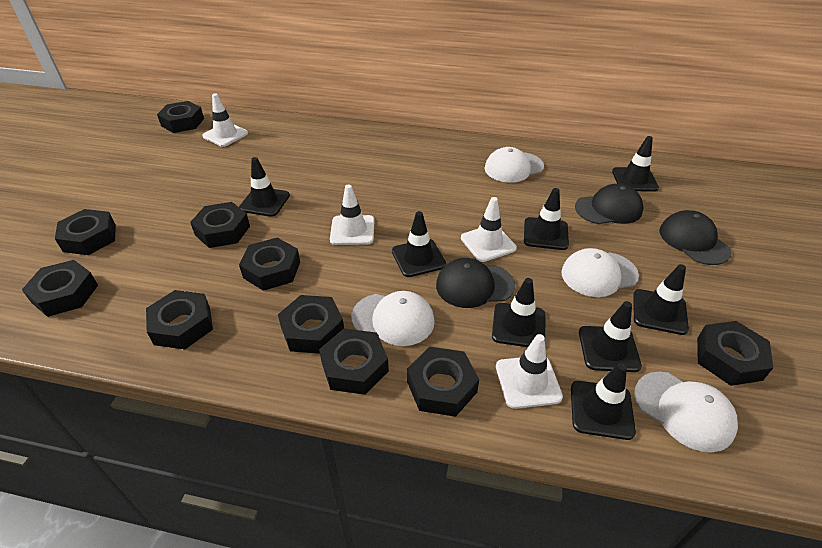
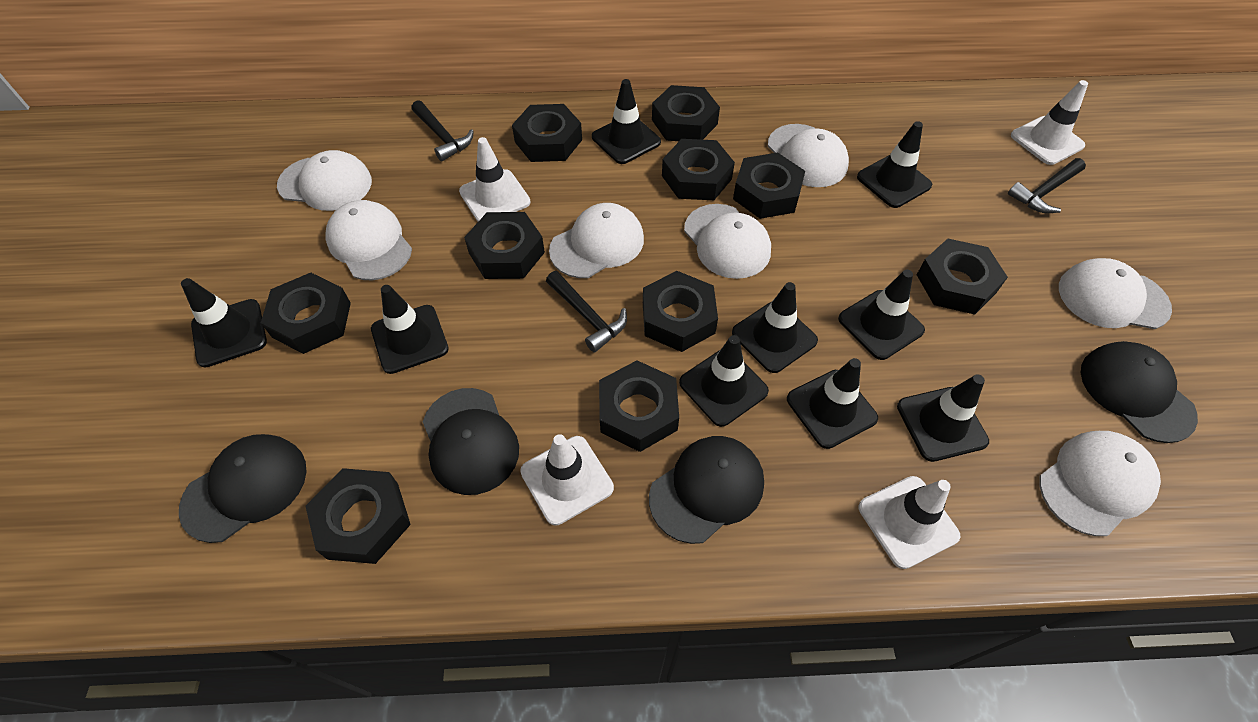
black cap: 3 -> 4
black hammer: 0 -> 3
black traffic cone: 8 -> 9
white cap: 4 -> 7

